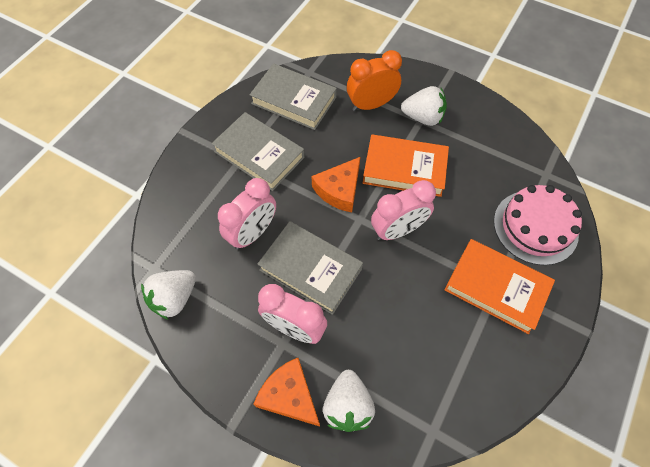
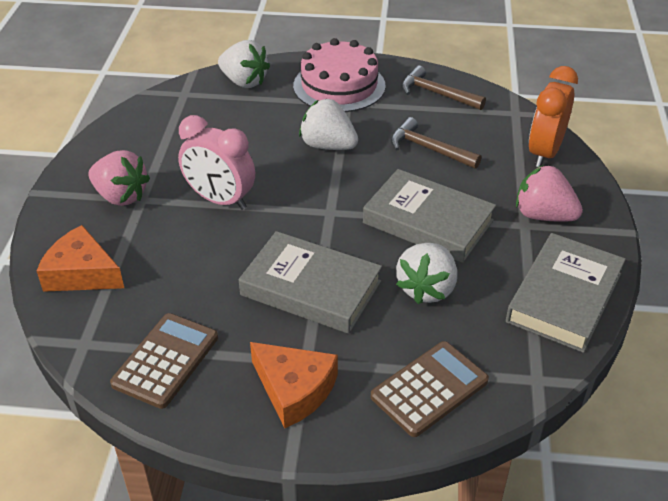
brown calculator: 0 -> 2
brown hammer: 0 -> 2
orange book: 2 -> 0
pink clock: 3 -> 1
pink strawberry: 0 -> 2

